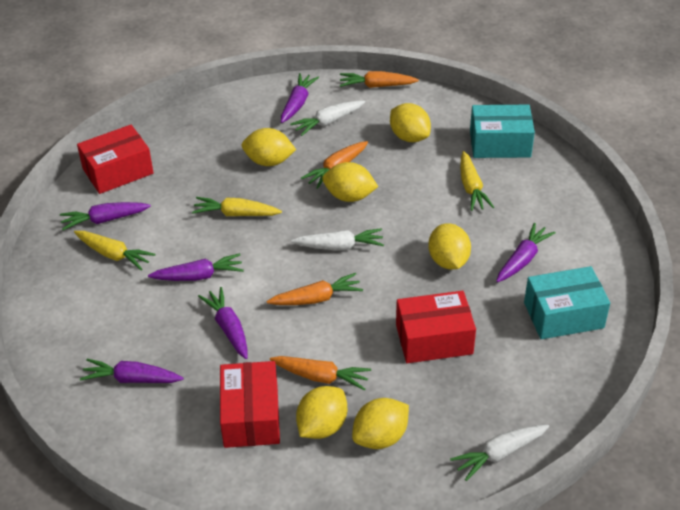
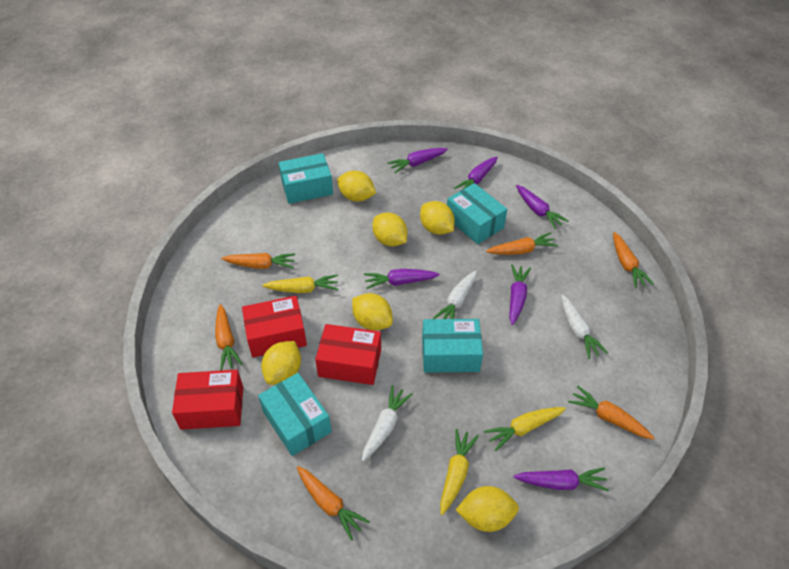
orange carrot: 4 -> 6
turquoise box: 2 -> 4

